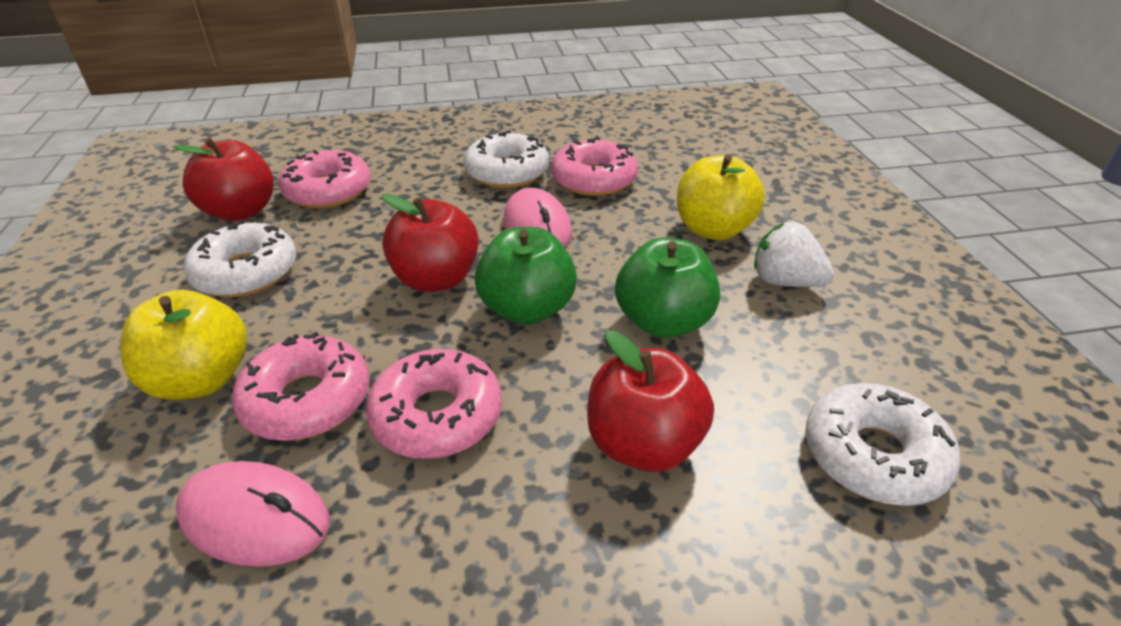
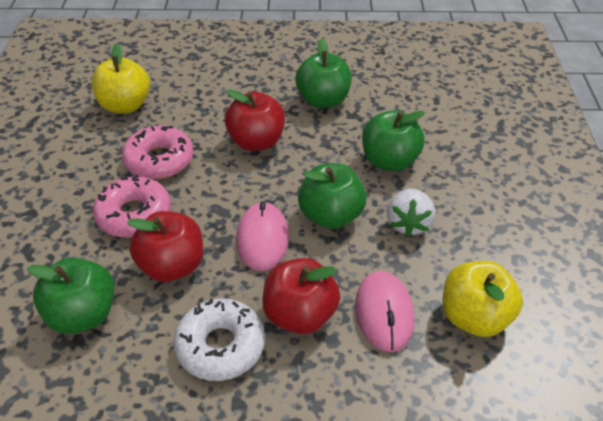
green apple: 2 -> 4
pink donut: 4 -> 2
white donut: 3 -> 1

